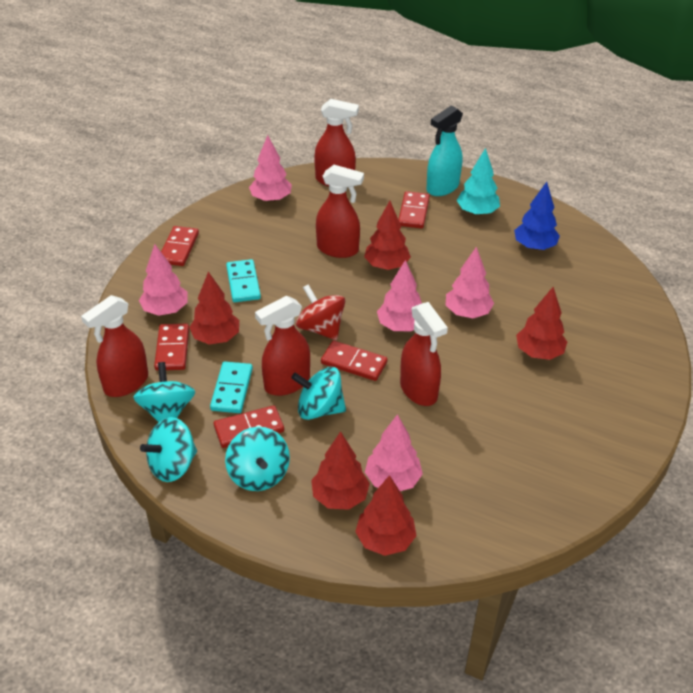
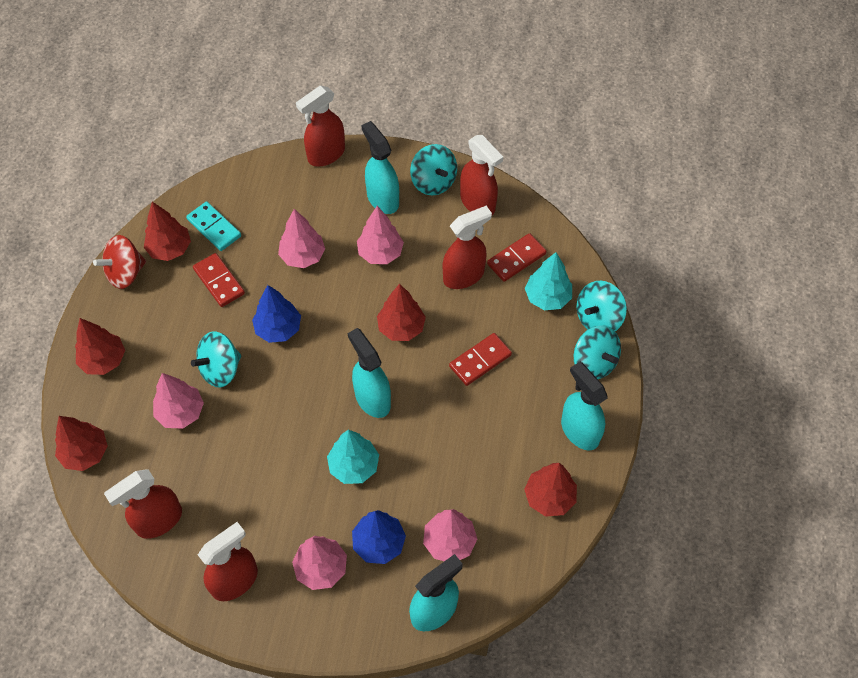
blue tree: 1 -> 2
red domino: 5 -> 3
turquoise domino: 2 -> 1
turquoise spray bottle: 1 -> 4
turquoise tree: 1 -> 2

